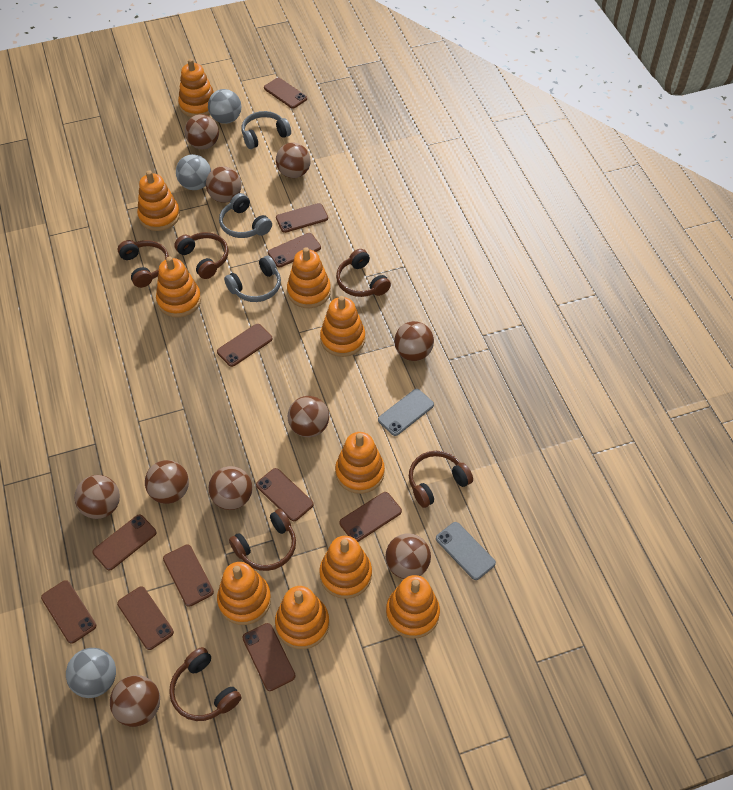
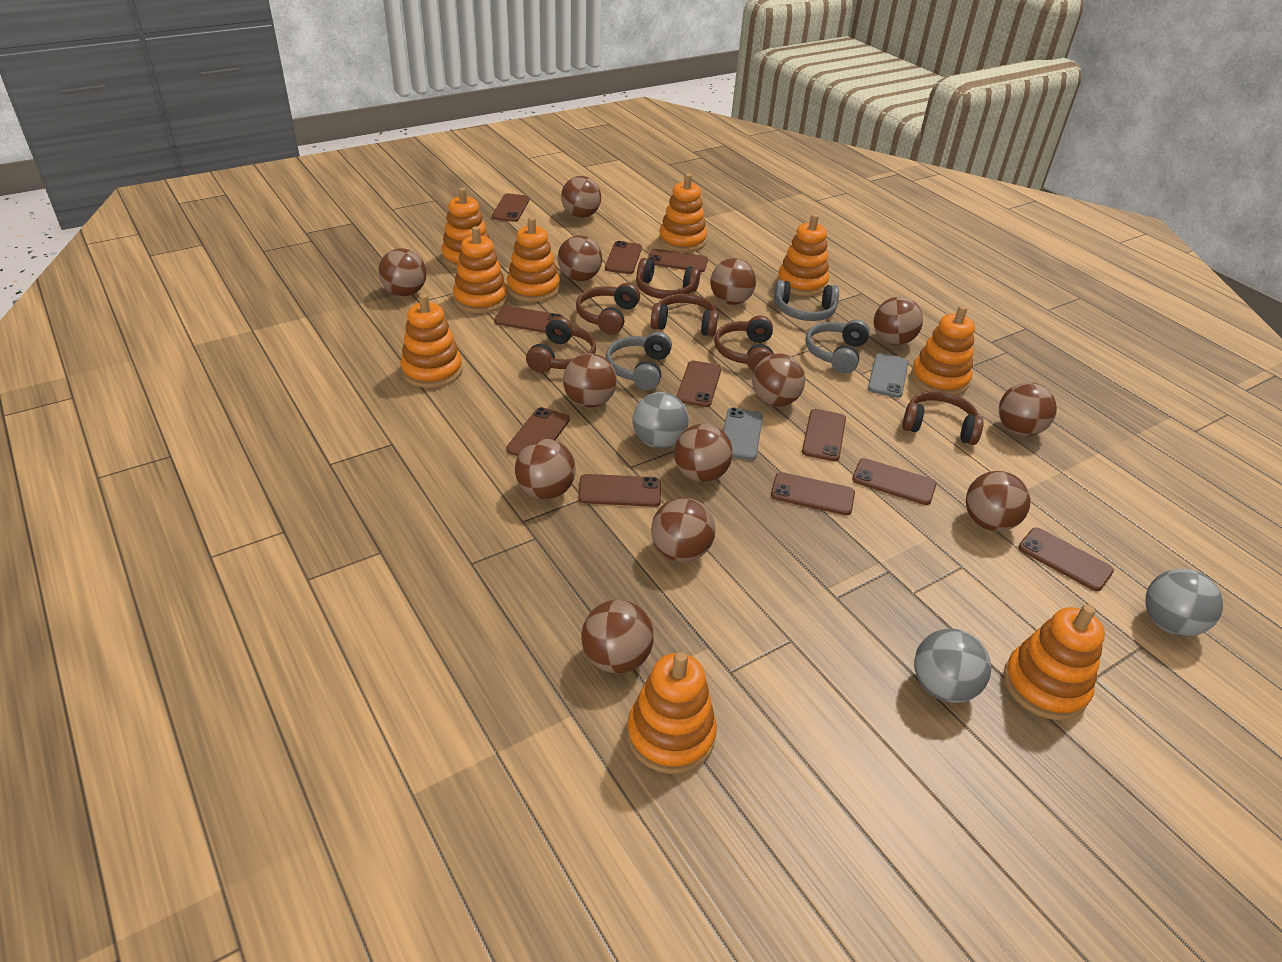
brown ball: 10 -> 13
orange stacking toy: 10 -> 9

